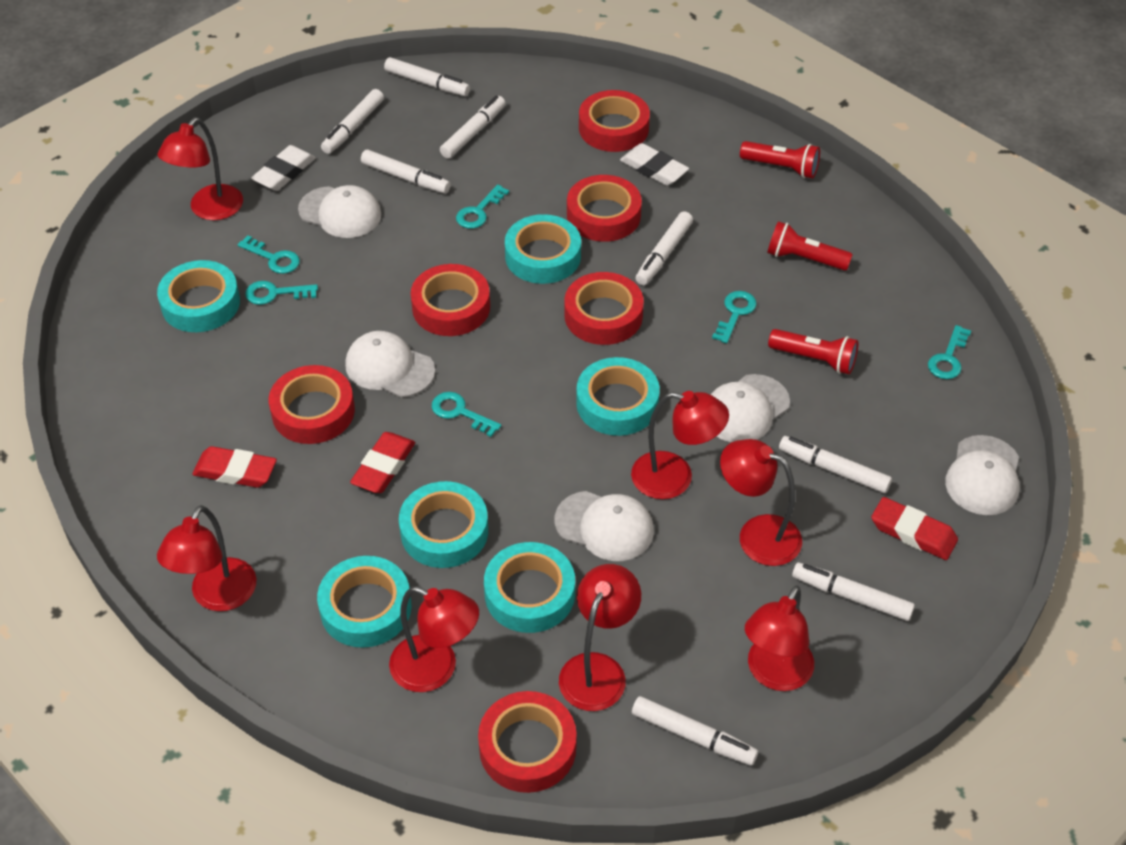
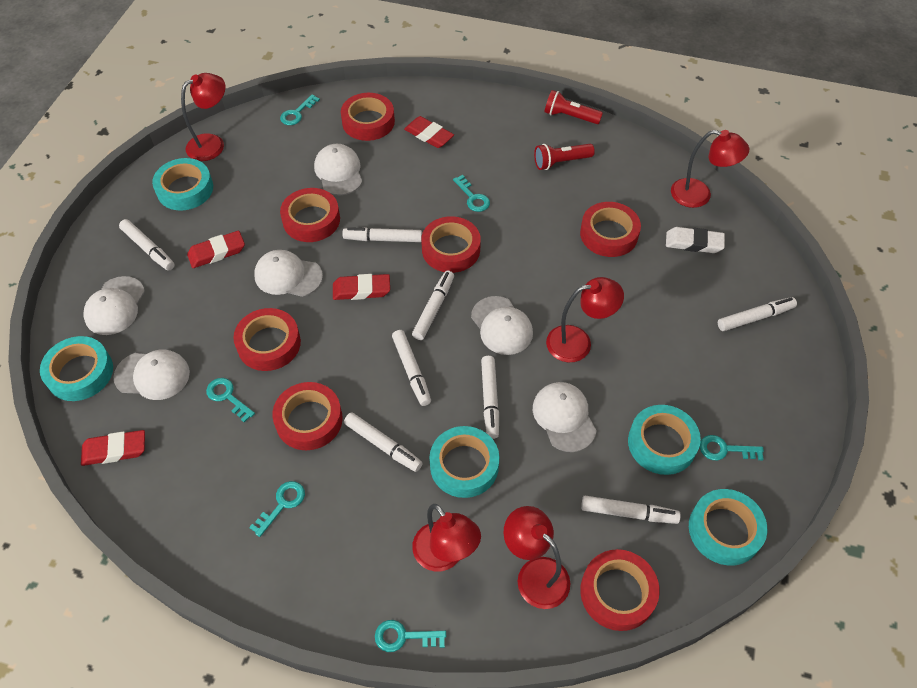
red eraser: 3 -> 4
red flashlight: 3 -> 2
red lamp: 7 -> 5
red tape: 6 -> 7
turquoise tape: 6 -> 5
white cap: 5 -> 6
white eraser: 2 -> 1

